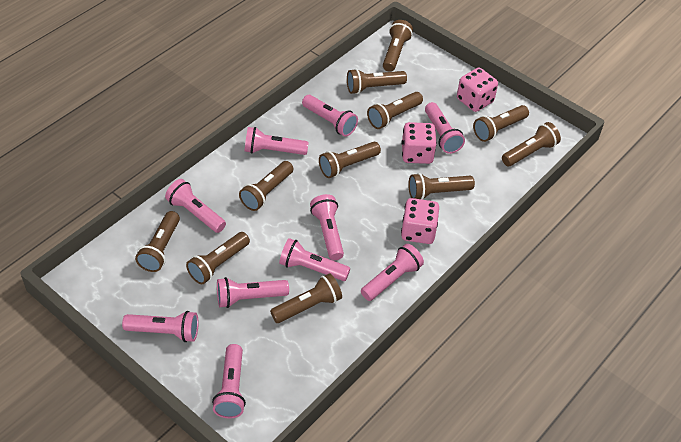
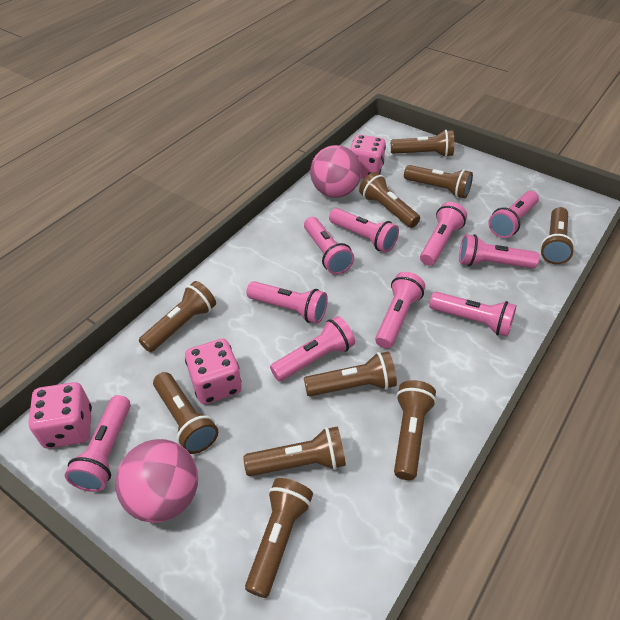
brown flashlight: 11 -> 10
pink ball: 0 -> 2

